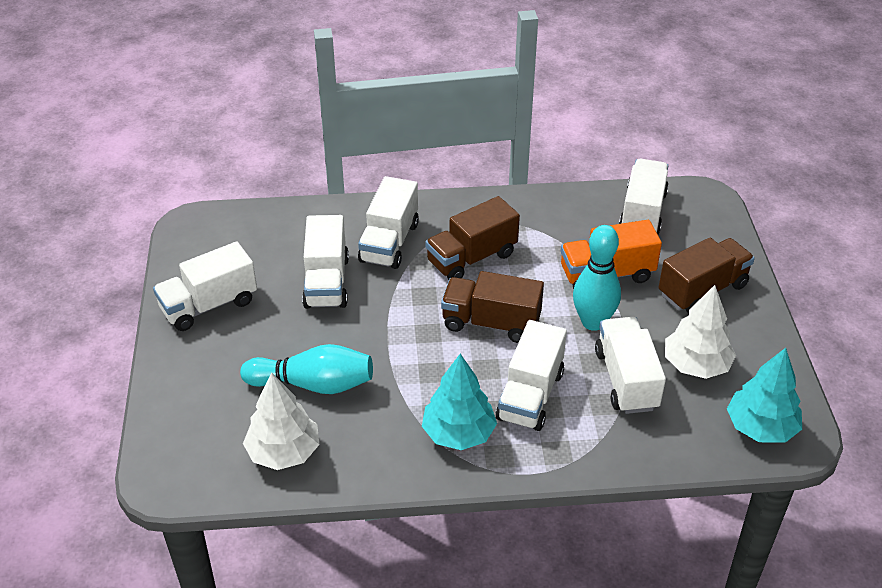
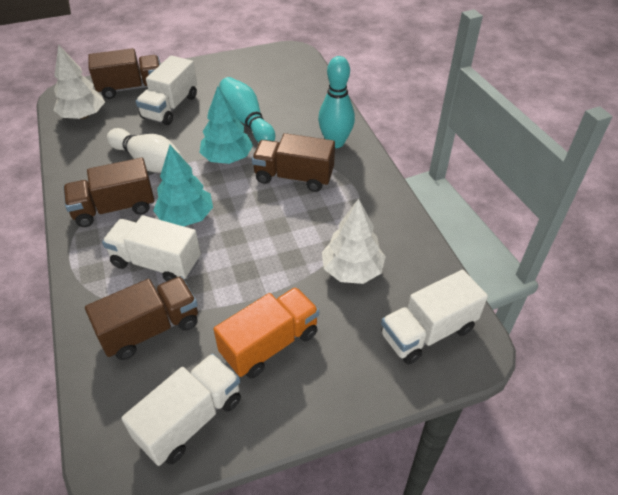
brown truck: 3 -> 4
white bowling pin: 0 -> 1
white truck: 6 -> 4

